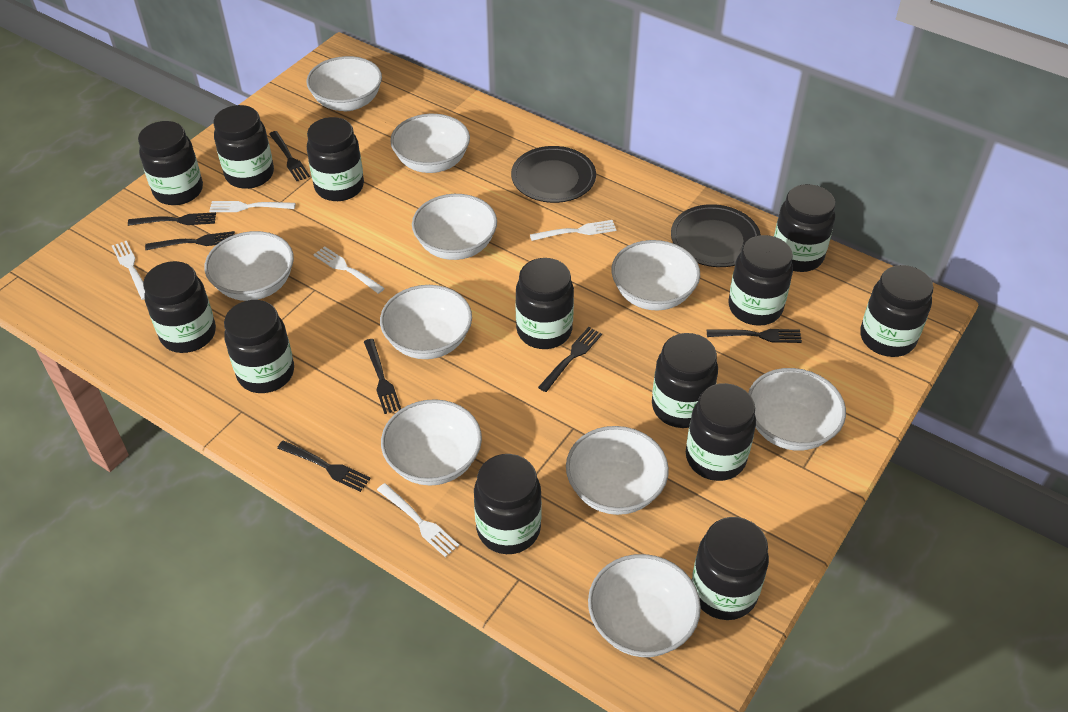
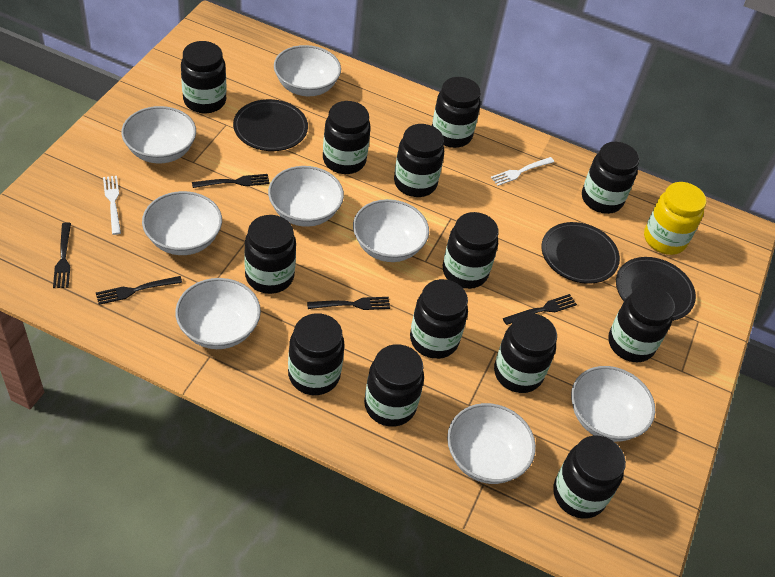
black fork: 7 -> 5
black plate: 2 -> 3
white bowl: 10 -> 8
white fork: 5 -> 2
yellow jar: 0 -> 1

